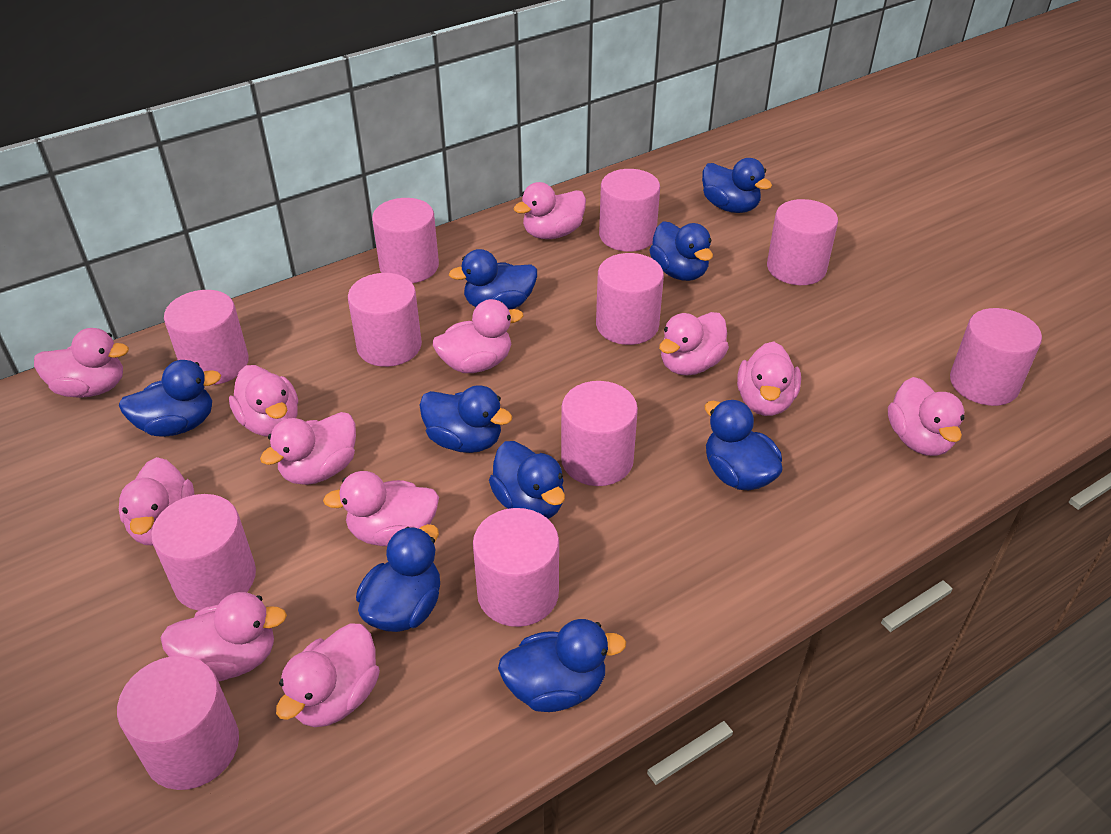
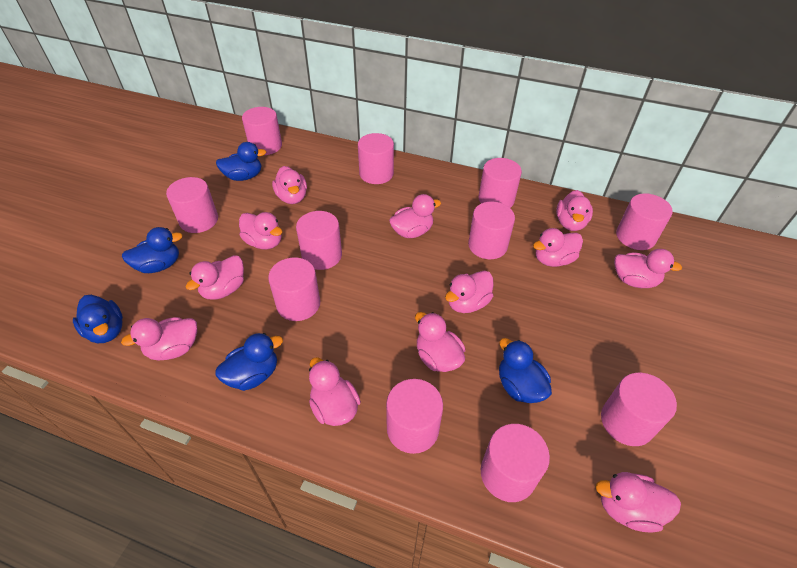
blue duck: 9 -> 5

